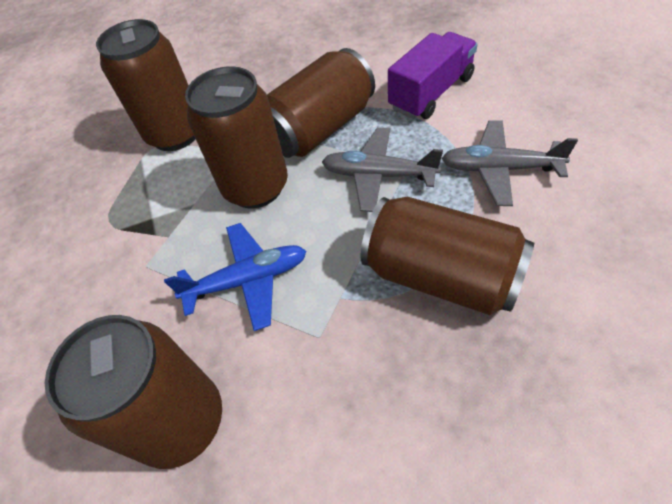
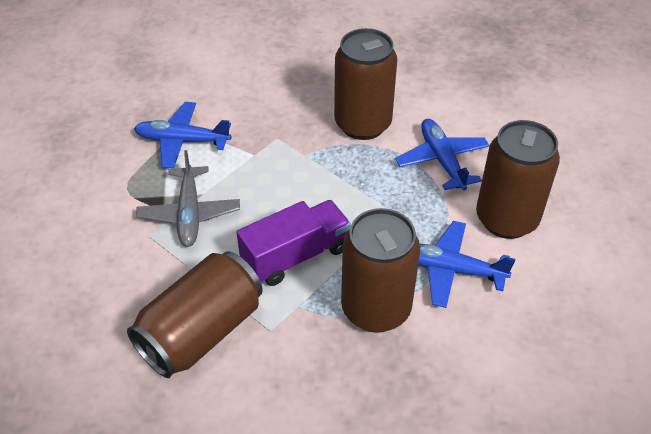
blue plane: 1 -> 3
brown can: 5 -> 4
grey plane: 2 -> 1

